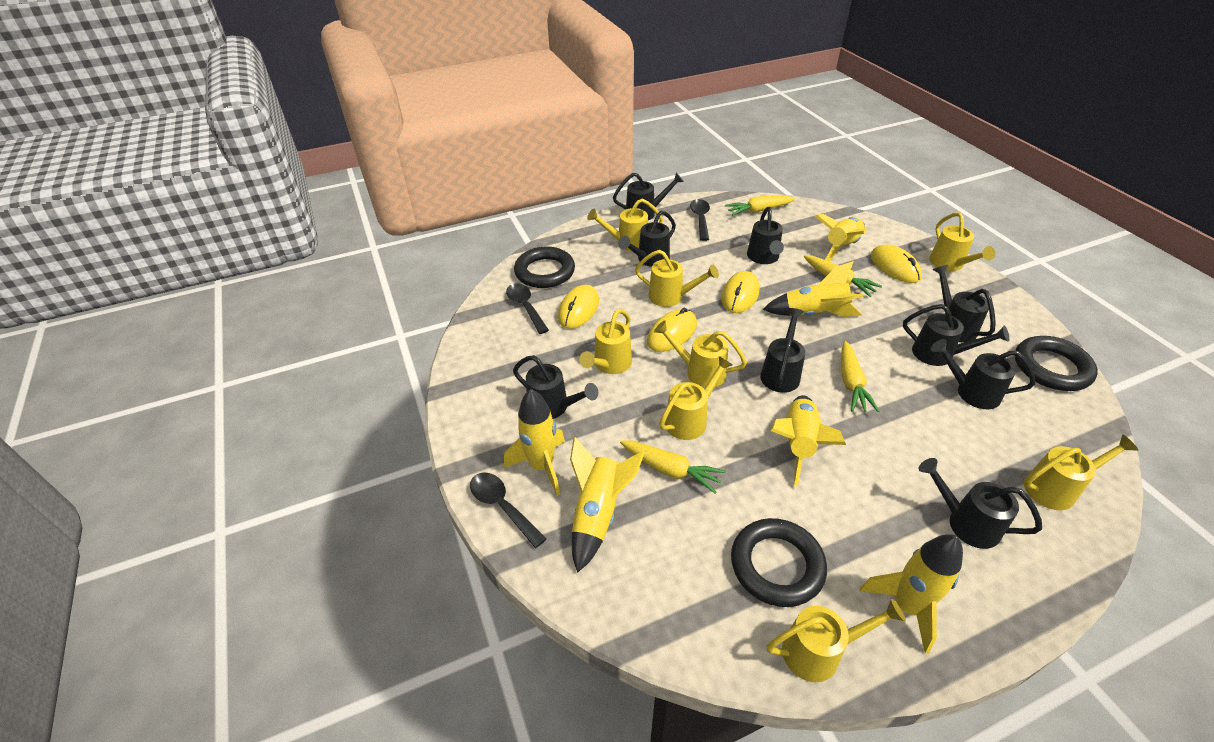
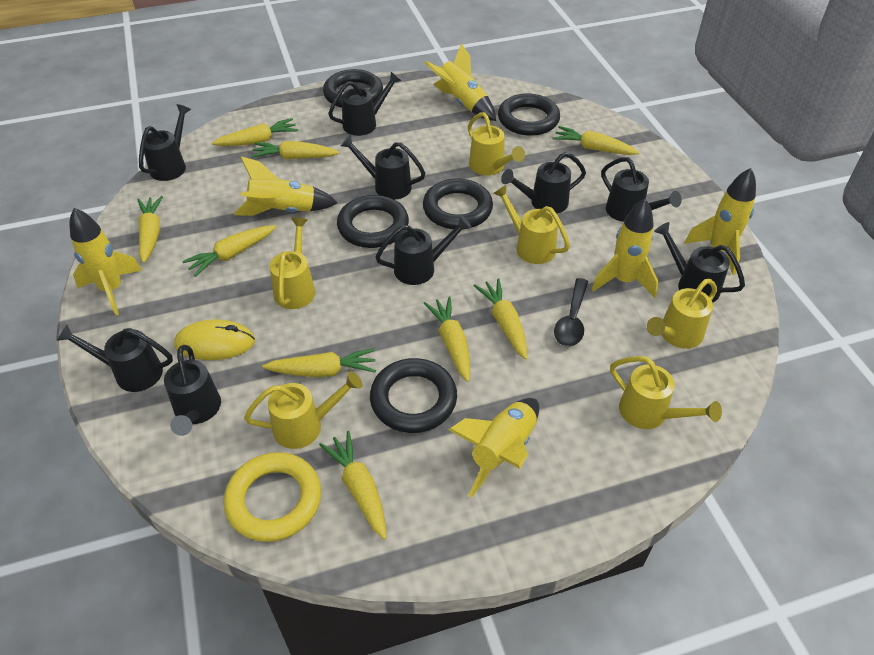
black ring: 3 -> 5
black spoon: 3 -> 1
yellow carrot: 4 -> 9
yellow mouse: 4 -> 1
yellow ring: 0 -> 1
yellow watering can: 8 -> 6

